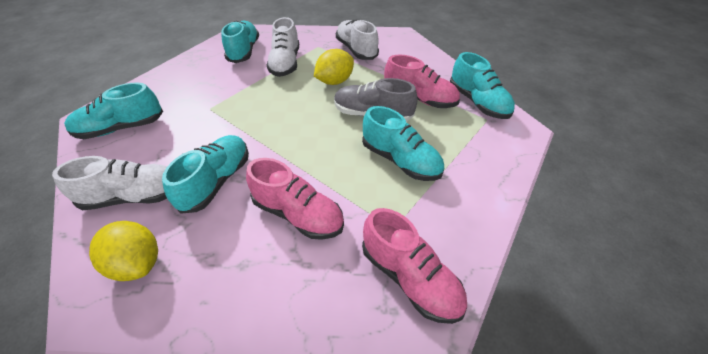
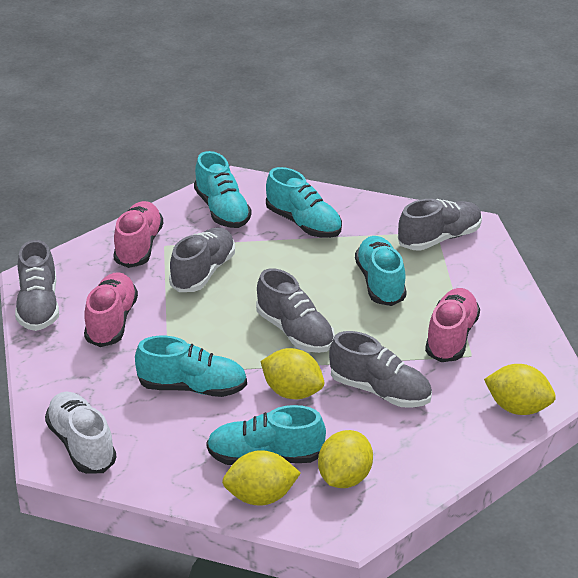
grey shoe: 1 -> 5
white shoe: 3 -> 1
yellow lemon: 2 -> 4

